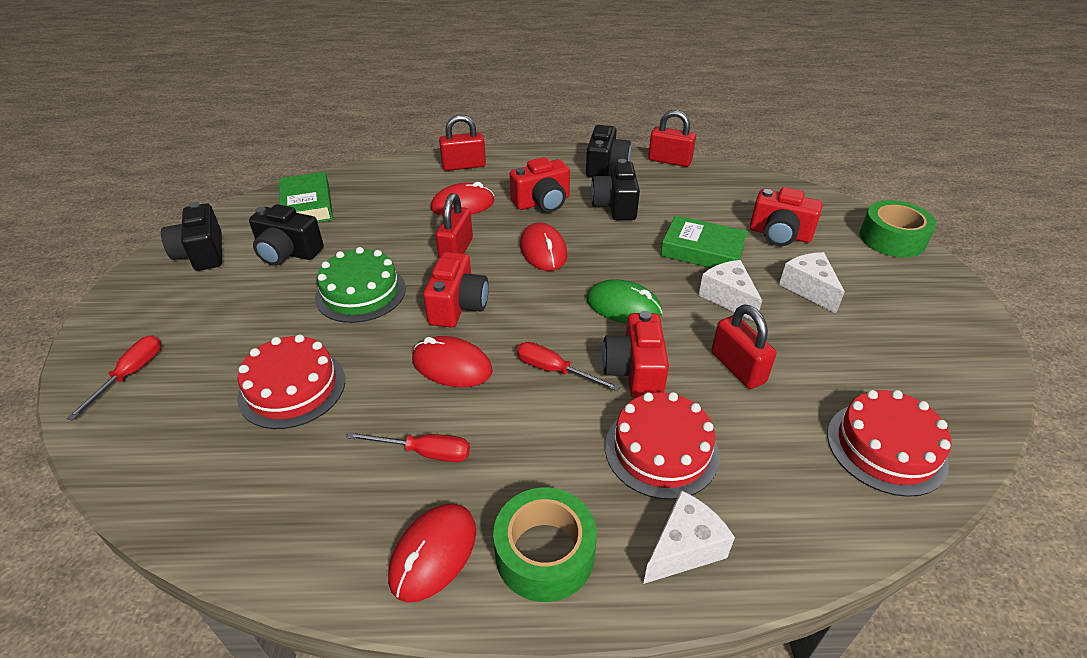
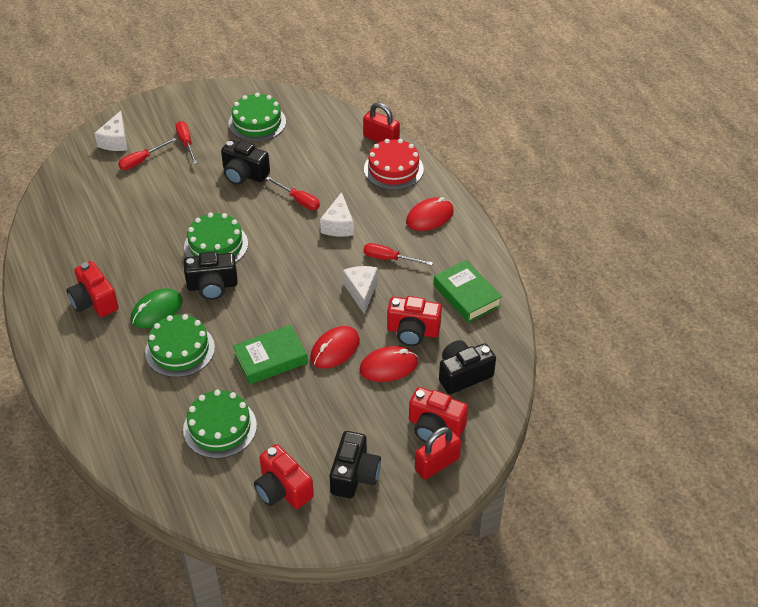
green cake: 1 -> 4
green tape: 2 -> 0
red cake: 3 -> 1
red mouse: 4 -> 3
red padlock: 4 -> 2
red screwdriver: 3 -> 4

